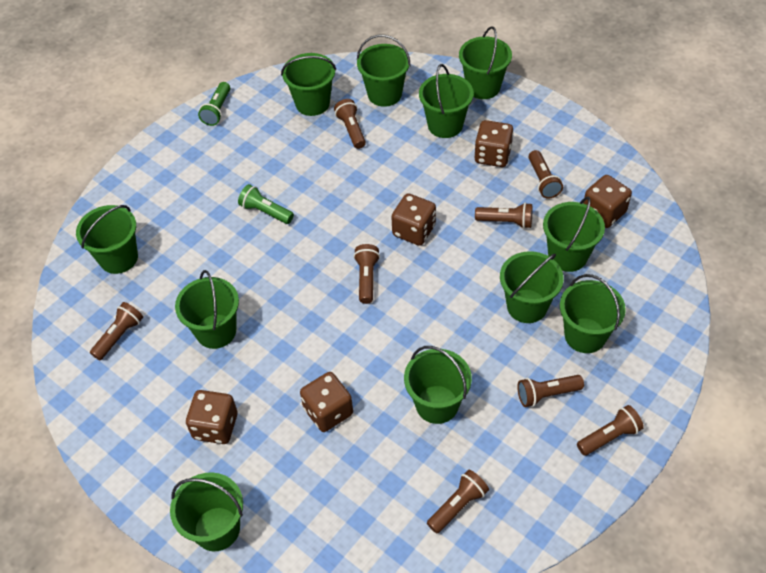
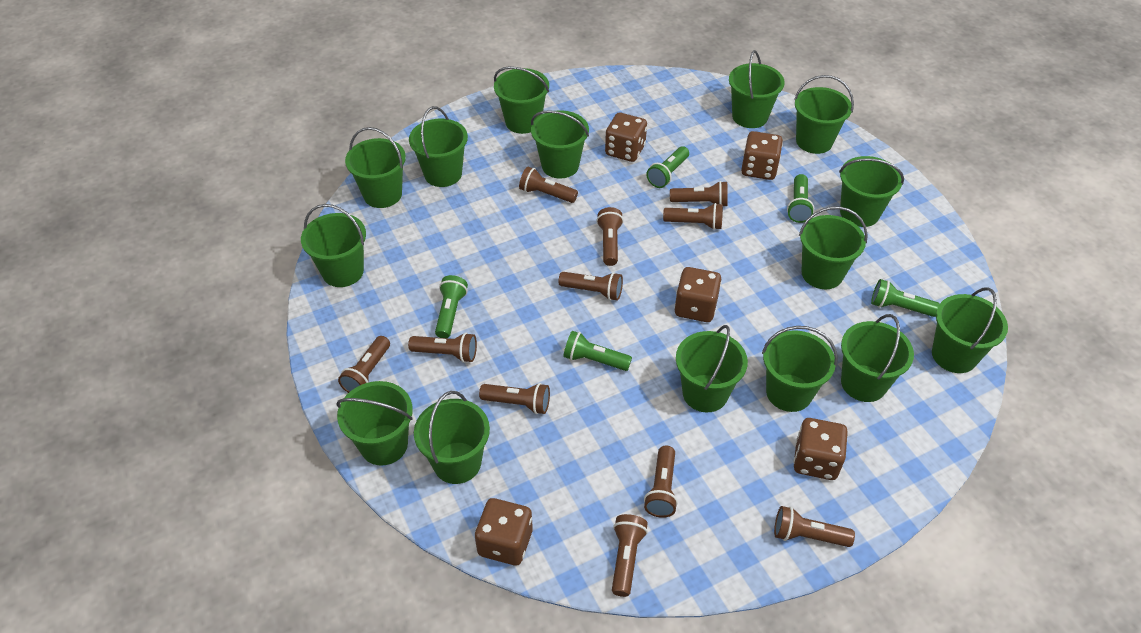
brown flashlight: 8 -> 11
green bucket: 11 -> 15
green flashlight: 2 -> 5

